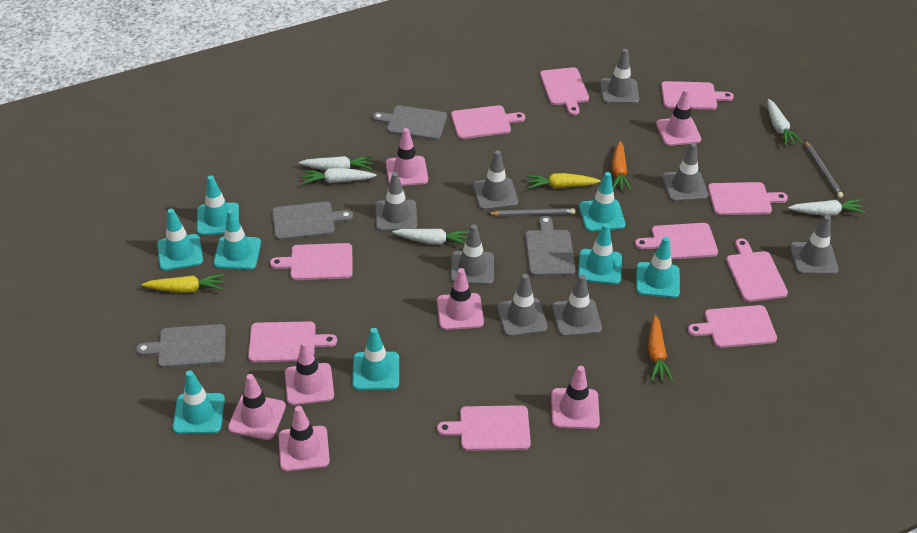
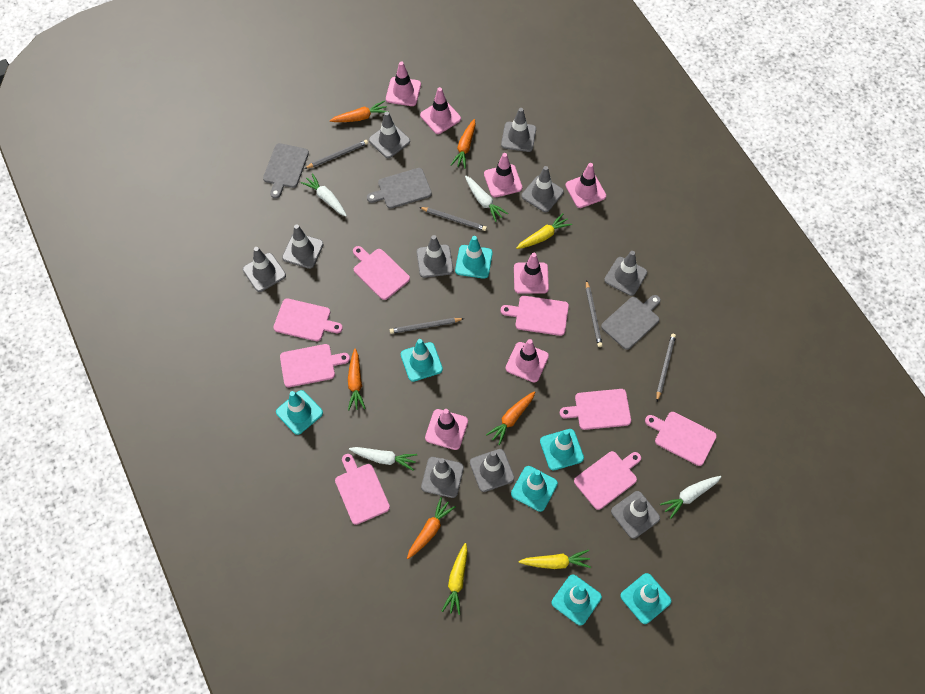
grey cutting board: 4 -> 3
grey pencil: 2 -> 5
grey traffic cone: 8 -> 10
orange carrot: 2 -> 5
pink cutting board: 10 -> 8
turquoise traffic cone: 8 -> 7
white carrot: 5 -> 4
yellow carrot: 2 -> 3

